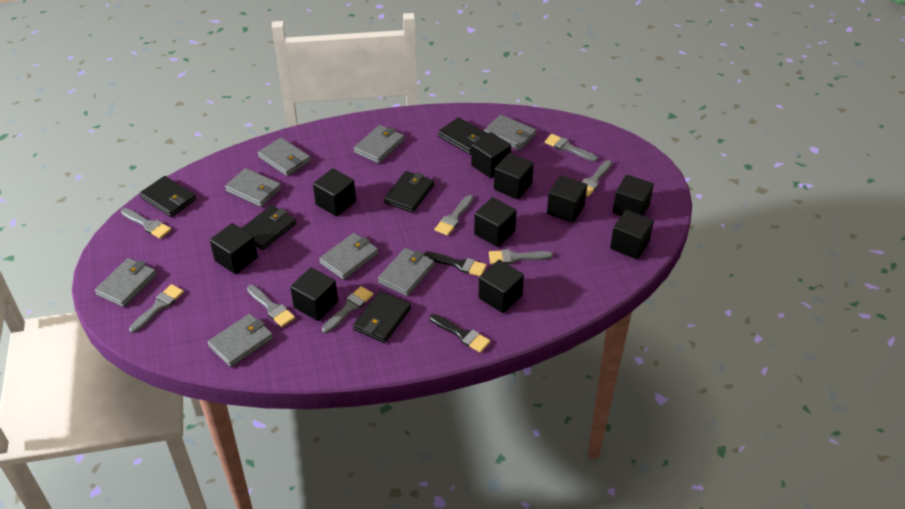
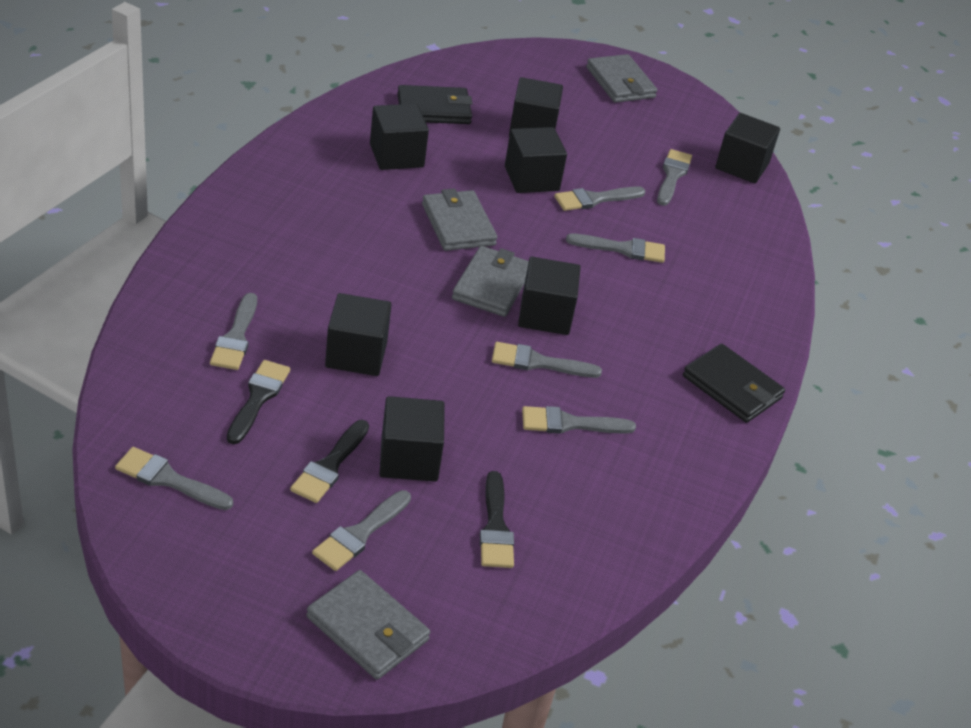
black brush: 2 -> 3
black cube: 10 -> 7
black wallet: 5 -> 2
grey wallet: 8 -> 4

